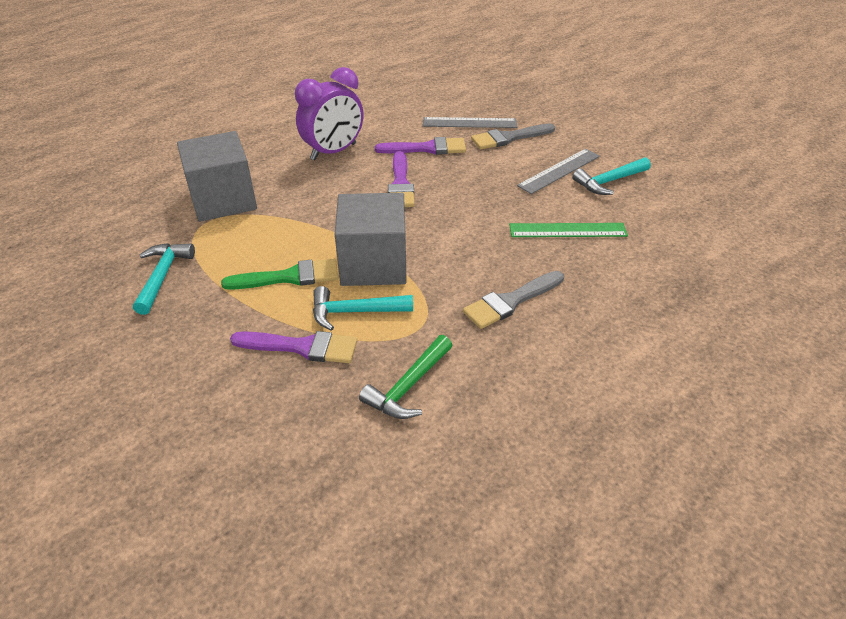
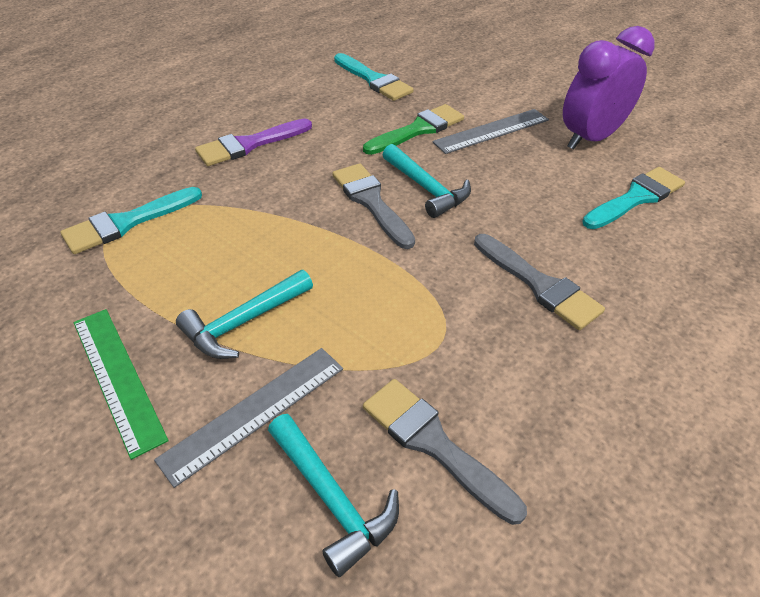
green hammer: 1 -> 0
grey brush: 2 -> 3
grey cube: 2 -> 0
purple brush: 3 -> 1
turquoise brush: 0 -> 3

